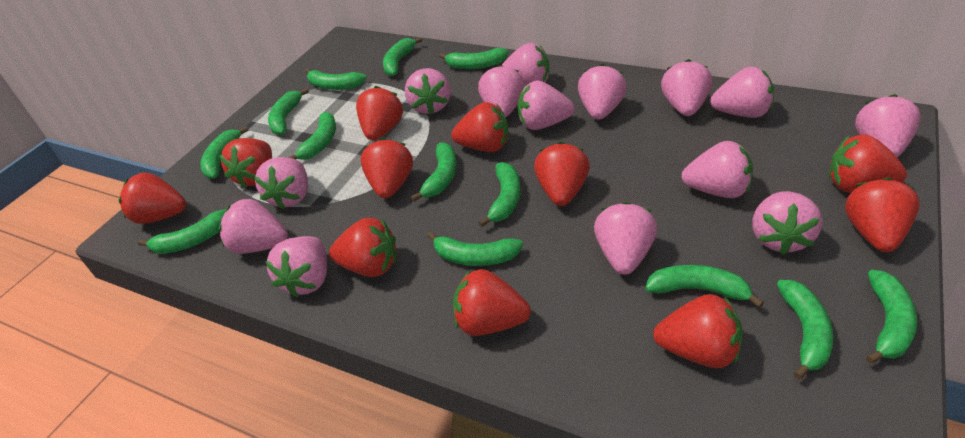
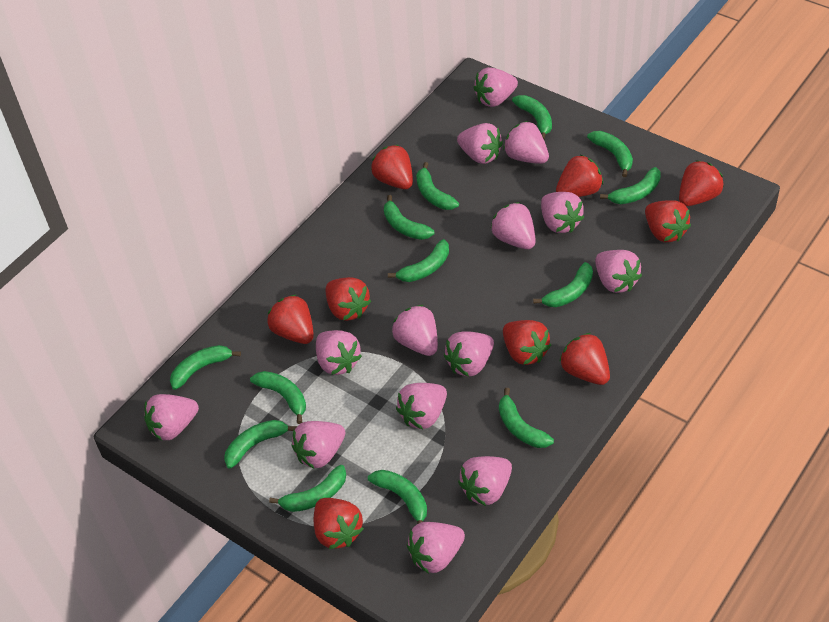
red strawberry: 11 -> 9

